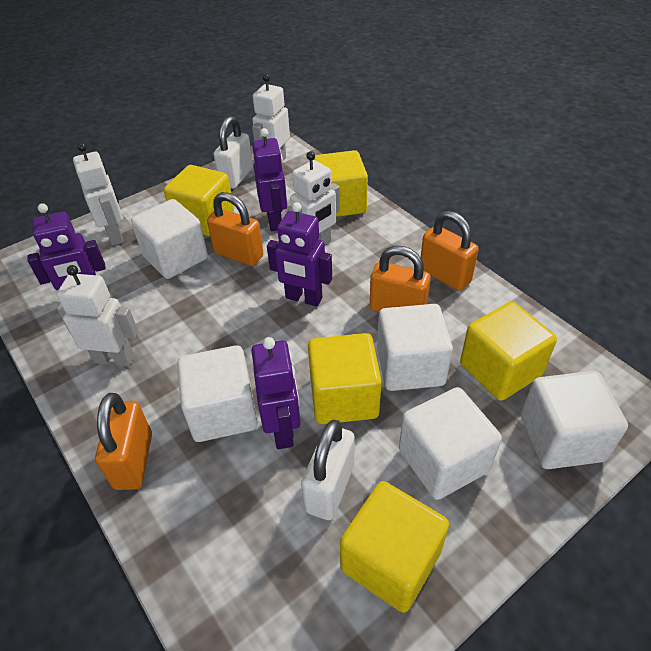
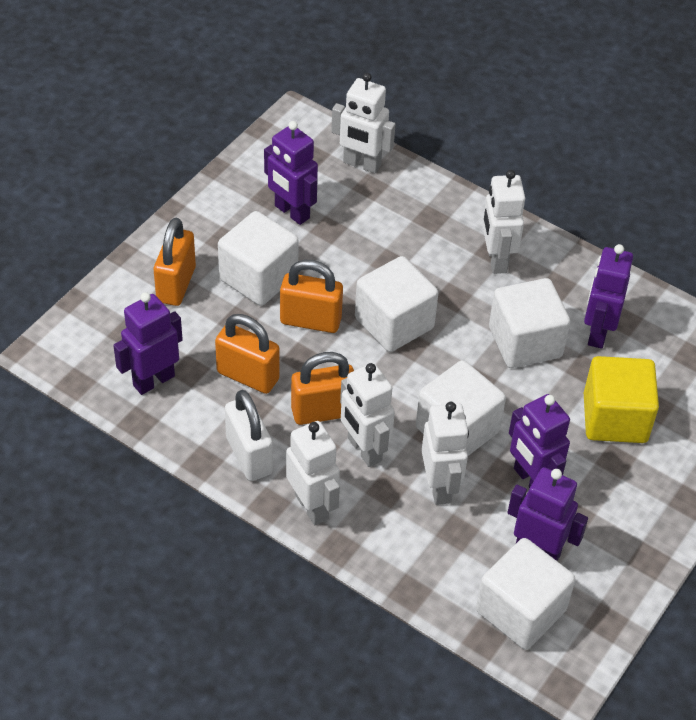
purple robot: 4 -> 5
white padlock: 2 -> 1
white robot: 4 -> 5
yellow cube: 5 -> 1

